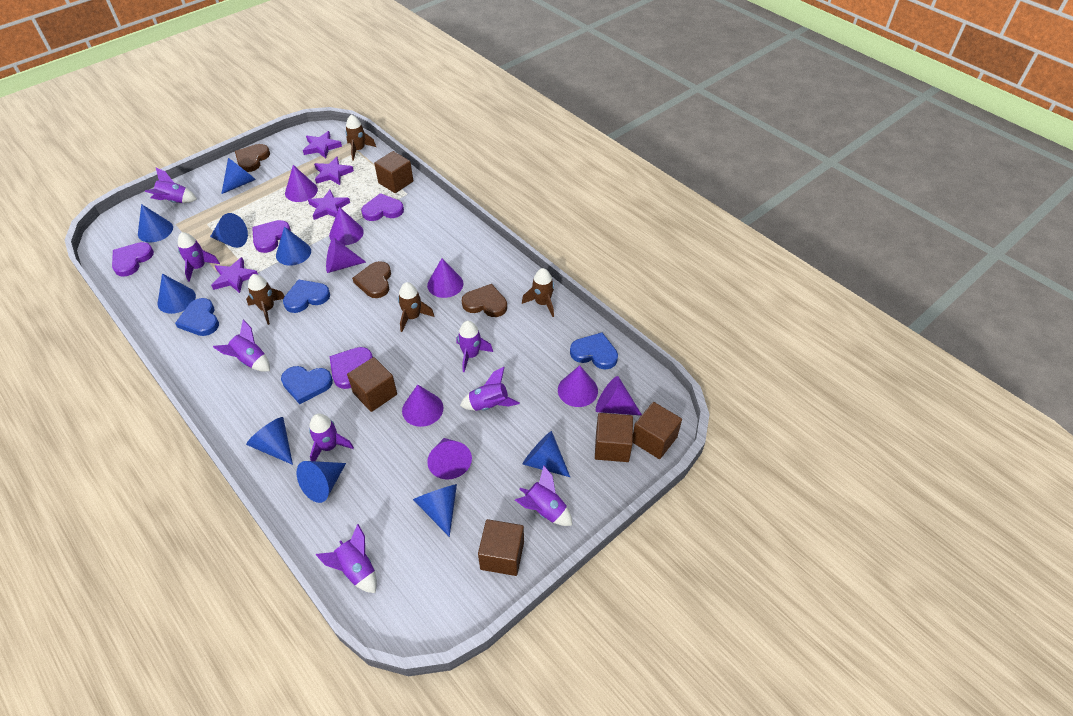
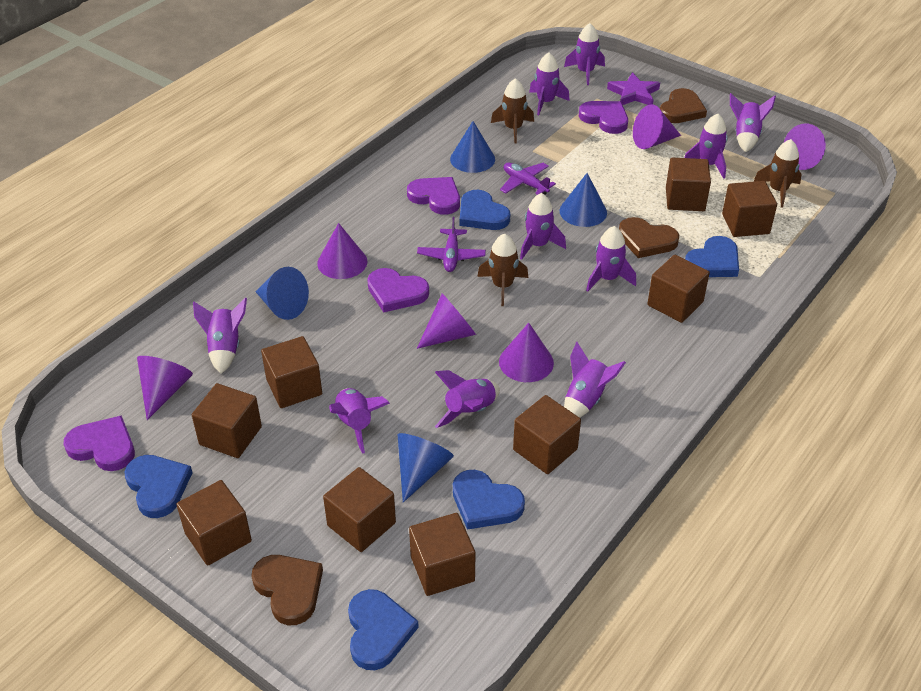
blue cone: 9 -> 4
blue heart: 4 -> 5
brown cube: 5 -> 9
brown rocket: 4 -> 3
purple cone: 8 -> 6
purple plane: 0 -> 2
purple rocket: 8 -> 10
purple star: 4 -> 1

